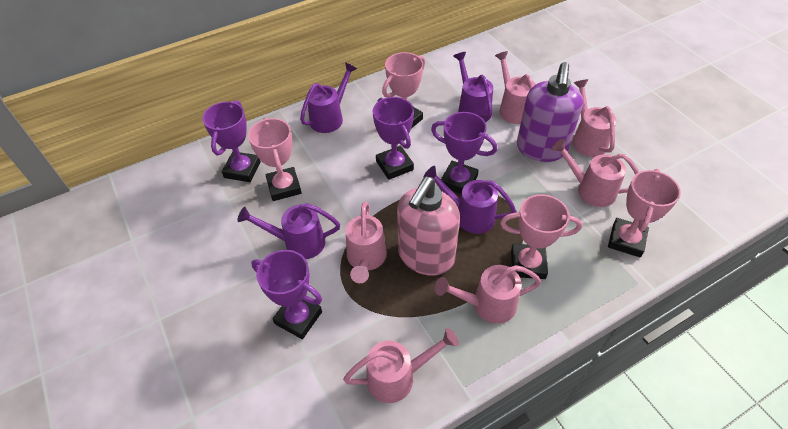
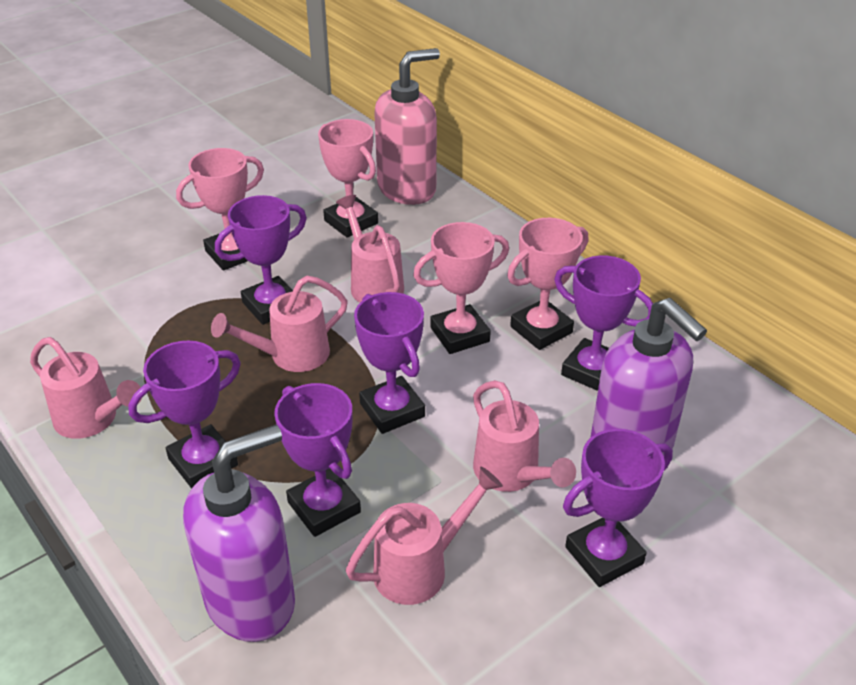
pink watering can: 6 -> 5
purple soap dispenser: 1 -> 2
purple trophy: 4 -> 6
purple watering can: 4 -> 0

